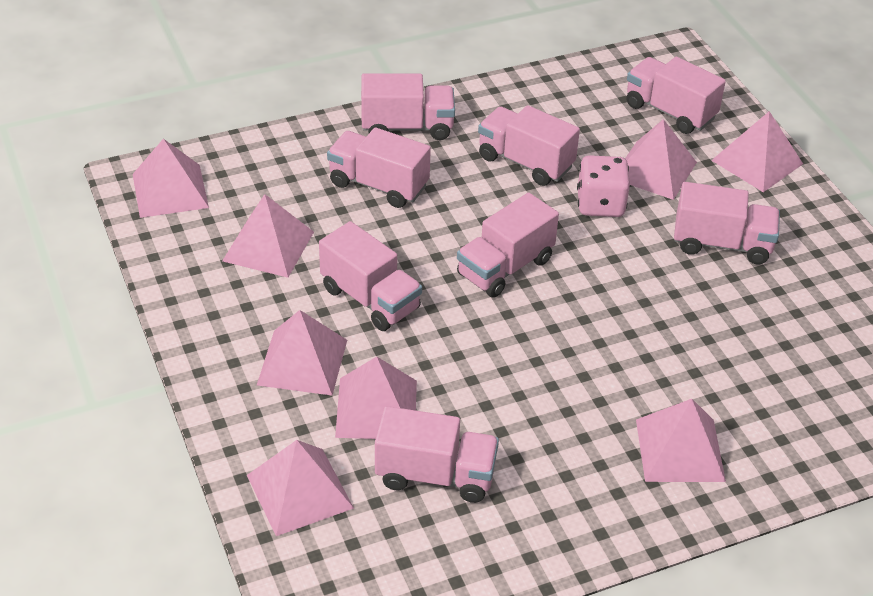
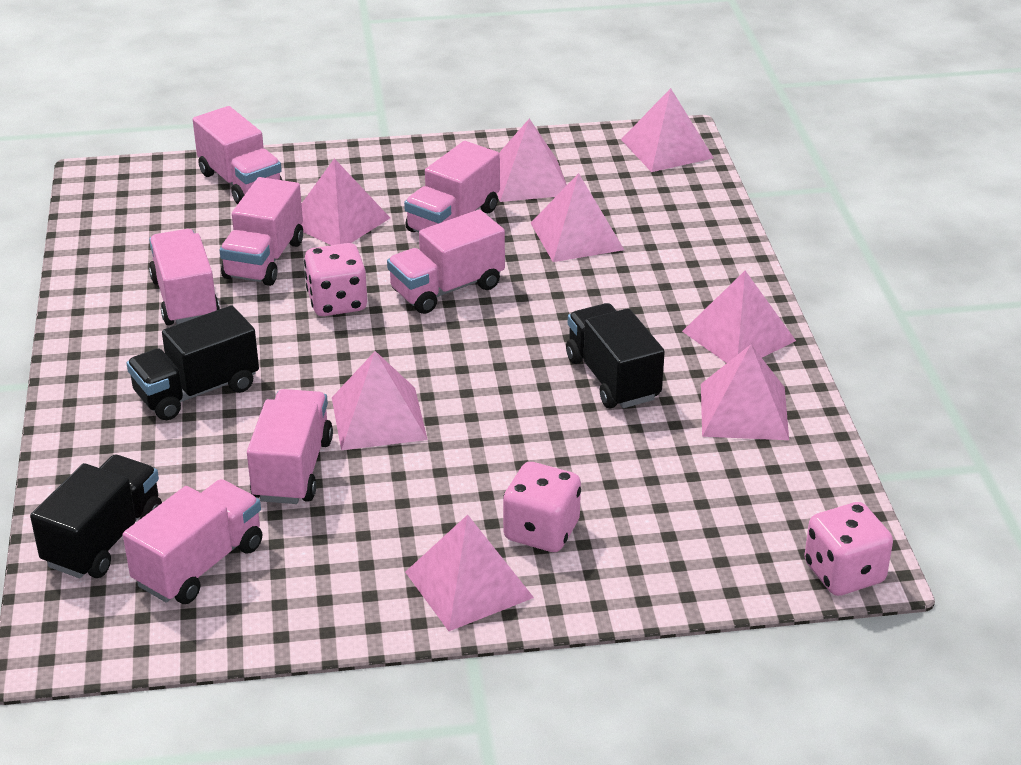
black truck: 0 -> 3
pink dice: 1 -> 3
pink truck: 8 -> 7

